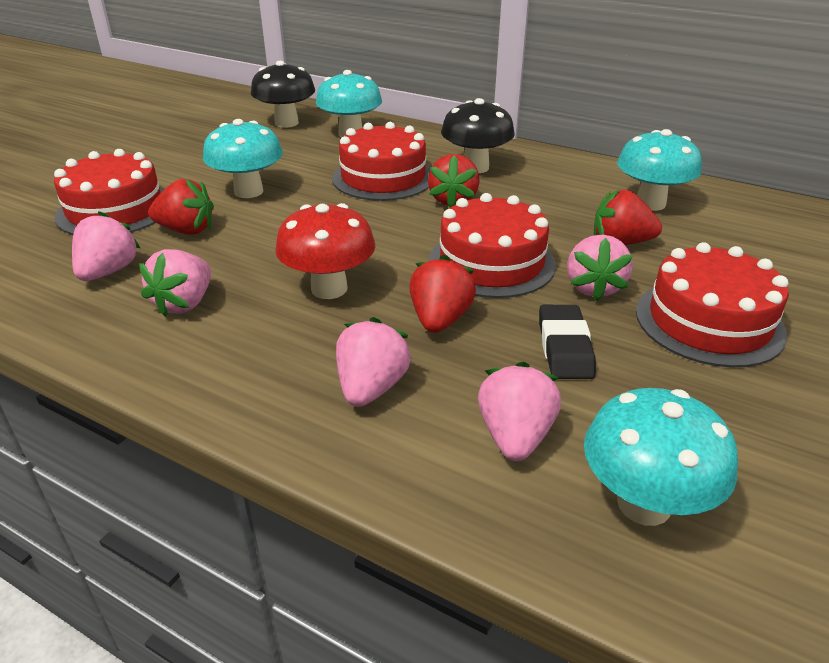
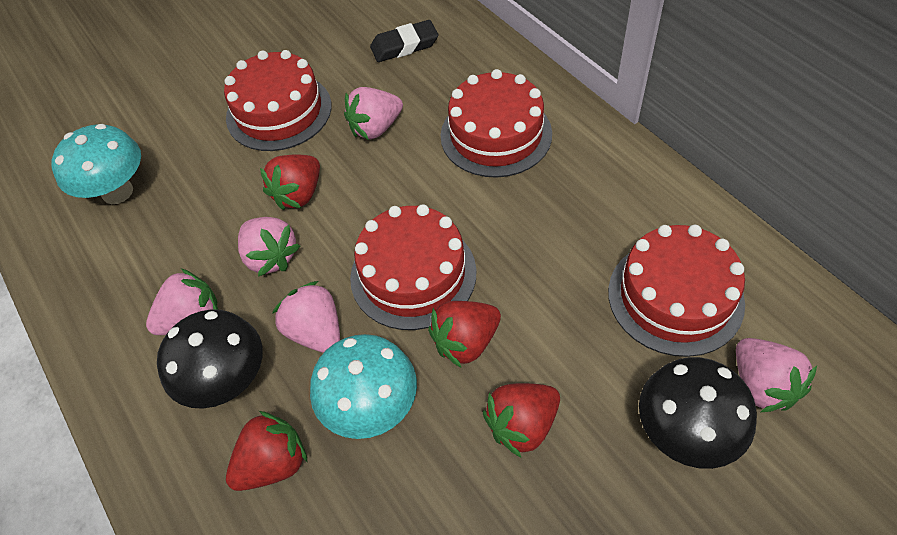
red mushroom: 1 -> 0
turquoise mushroom: 4 -> 2

